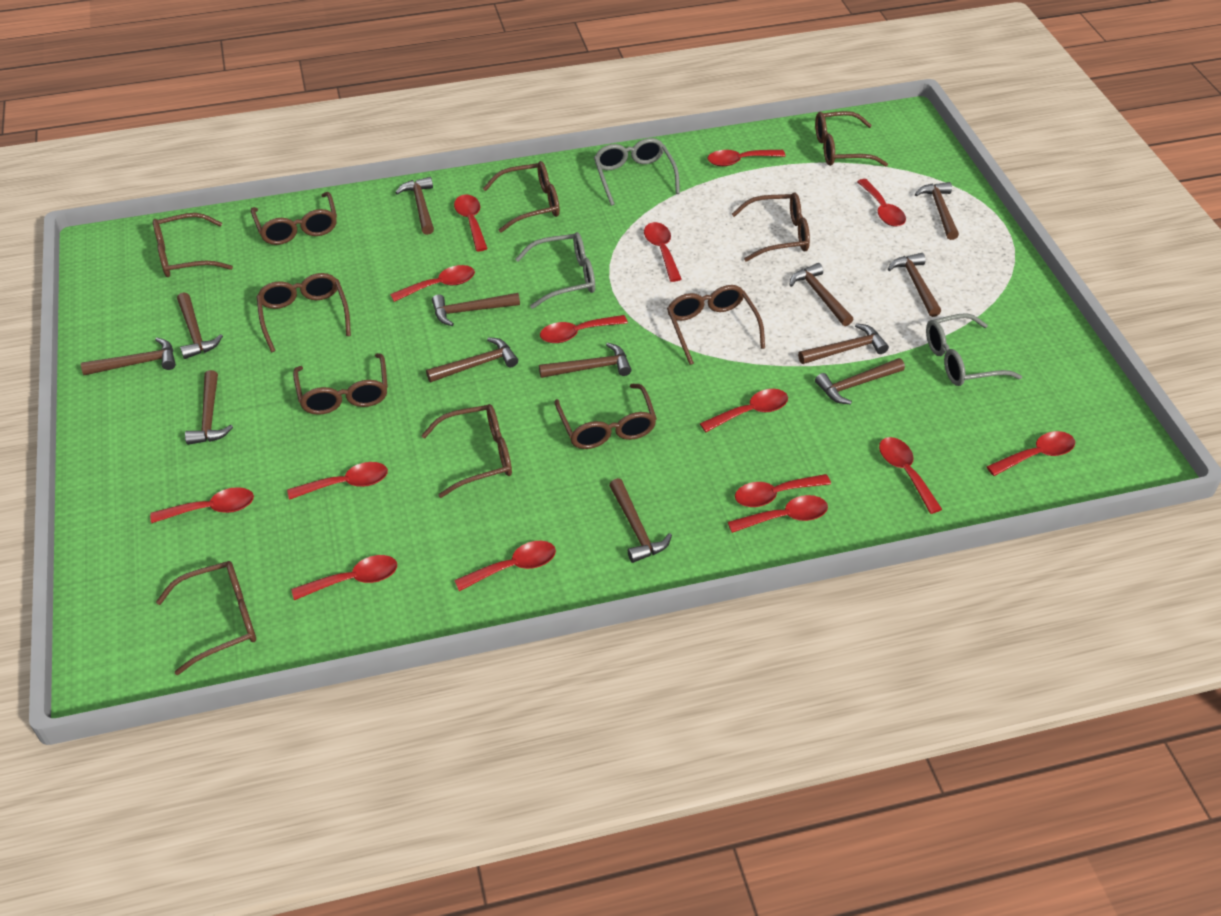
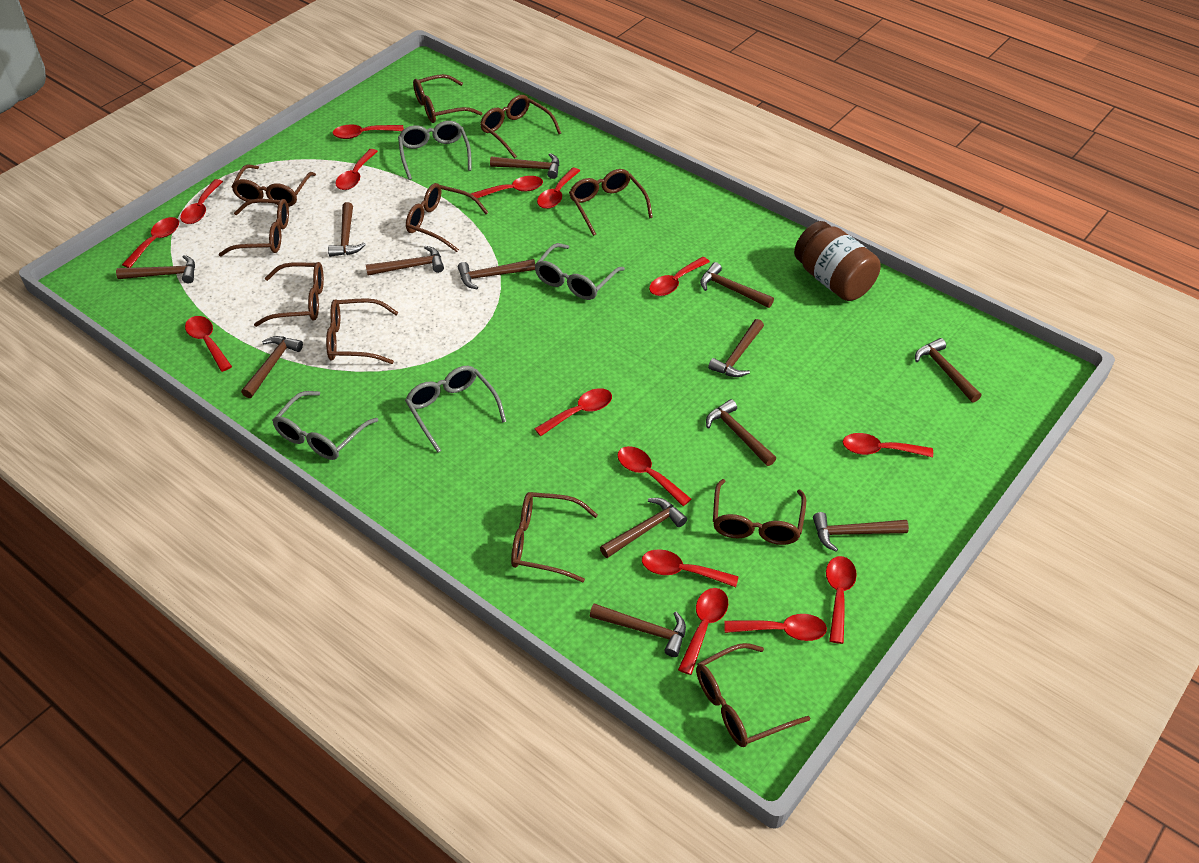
brown jar: 0 -> 1
grey glasses: 3 -> 4

